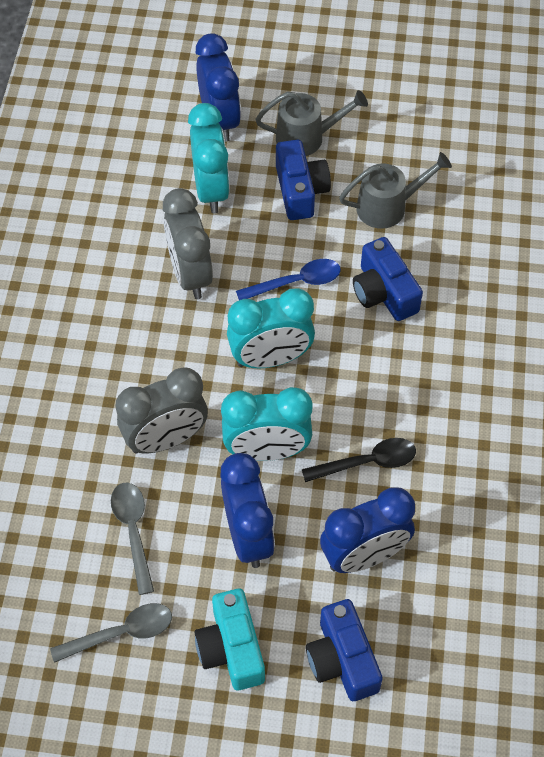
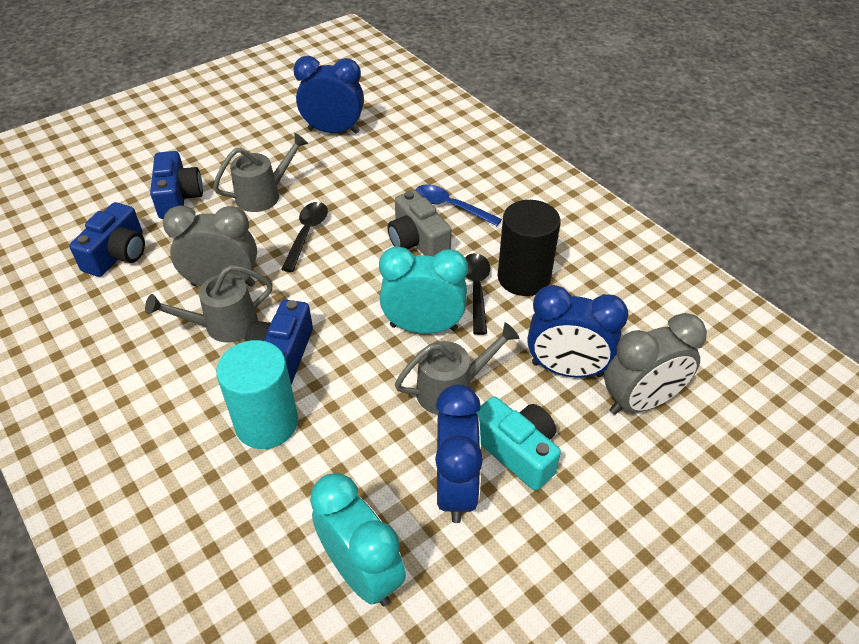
black cylinder: 0 -> 1
black spoon: 1 -> 2
grey camera: 0 -> 1
grey spoon: 2 -> 0
grey watering can: 2 -> 3
turquoise clock: 3 -> 2
turquoise cylinder: 0 -> 1

